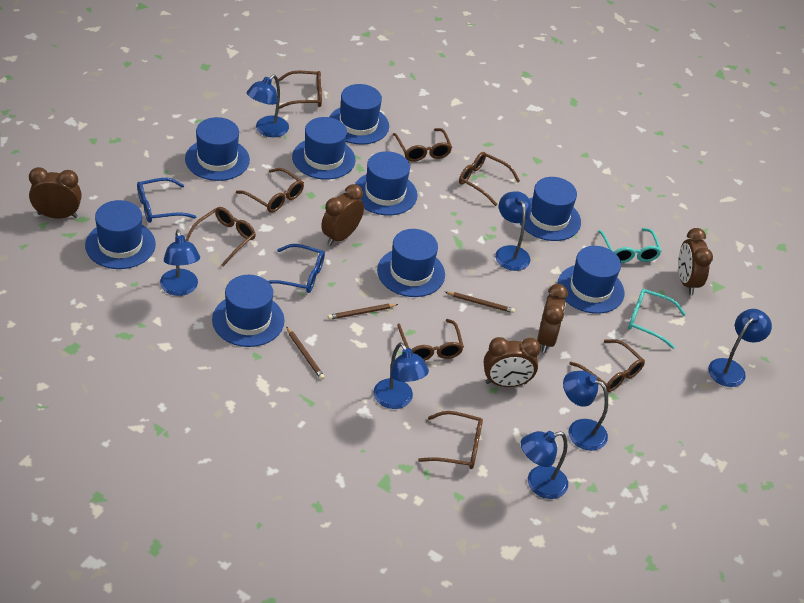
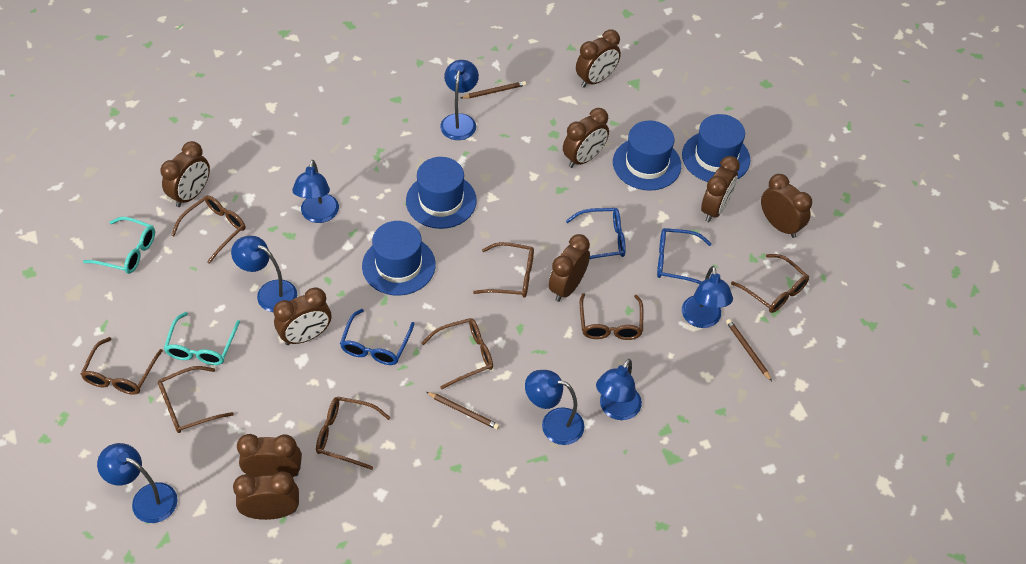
blue glasses: 2 -> 3
blue hat: 9 -> 4
brown clock: 5 -> 9

